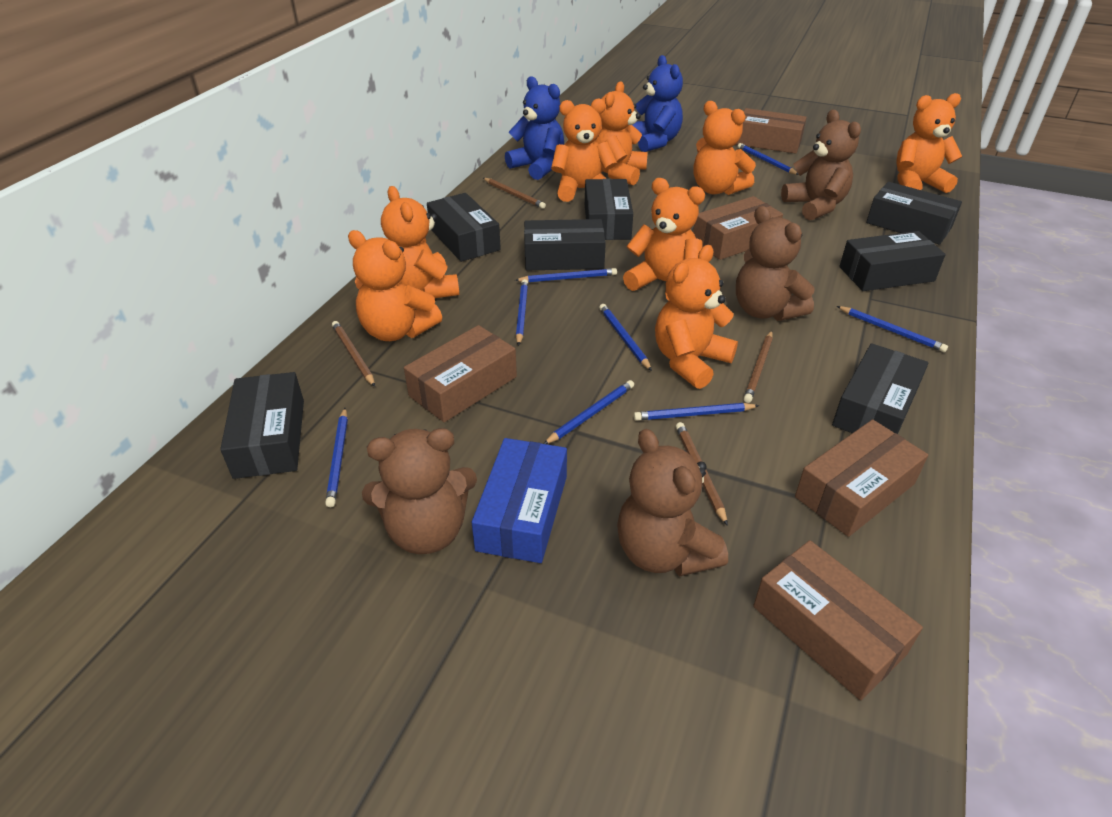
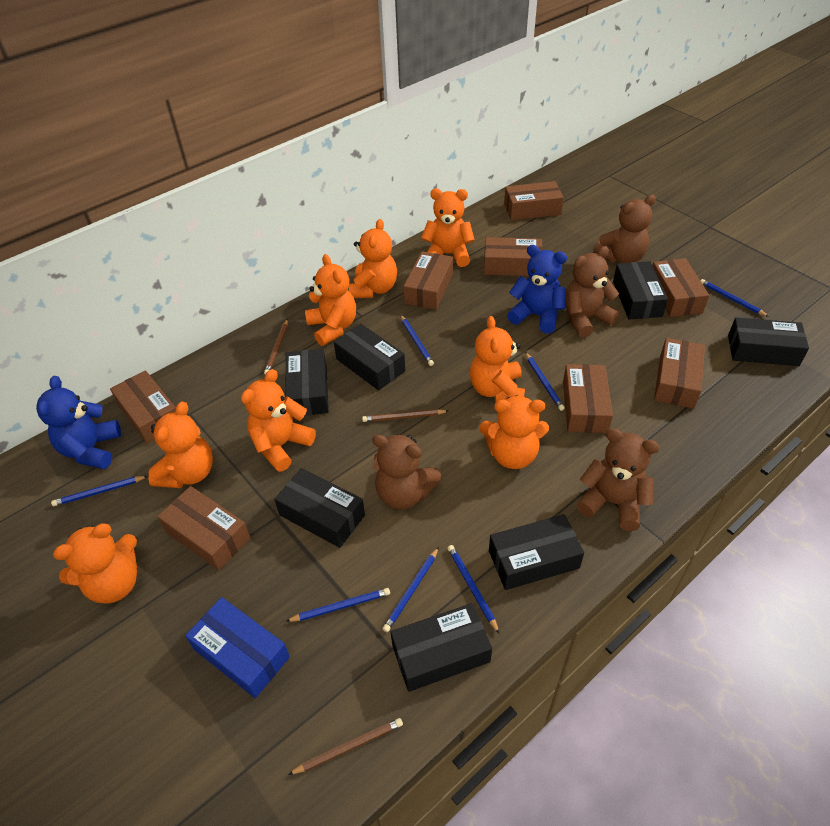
blue pencil: 8 -> 7
brown box: 5 -> 8
brown pencil: 4 -> 3

